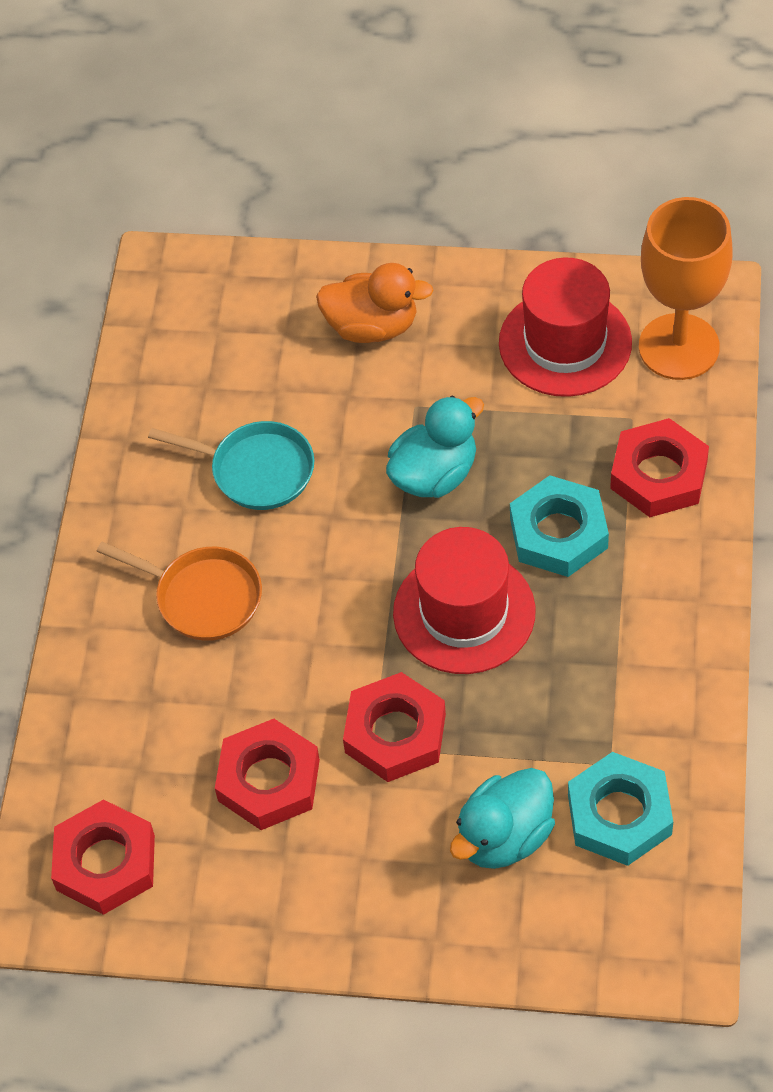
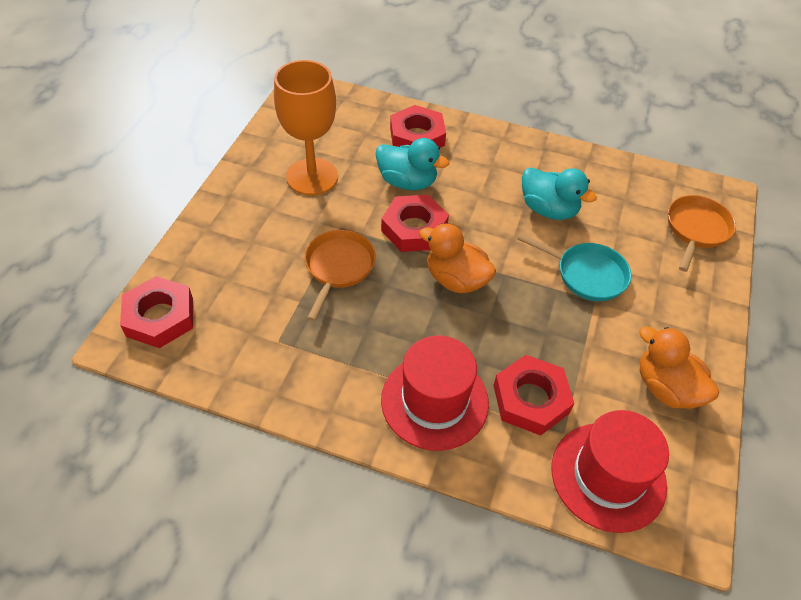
orange duck: 1 -> 2
orange pan: 1 -> 2
turquoise nut: 2 -> 0

